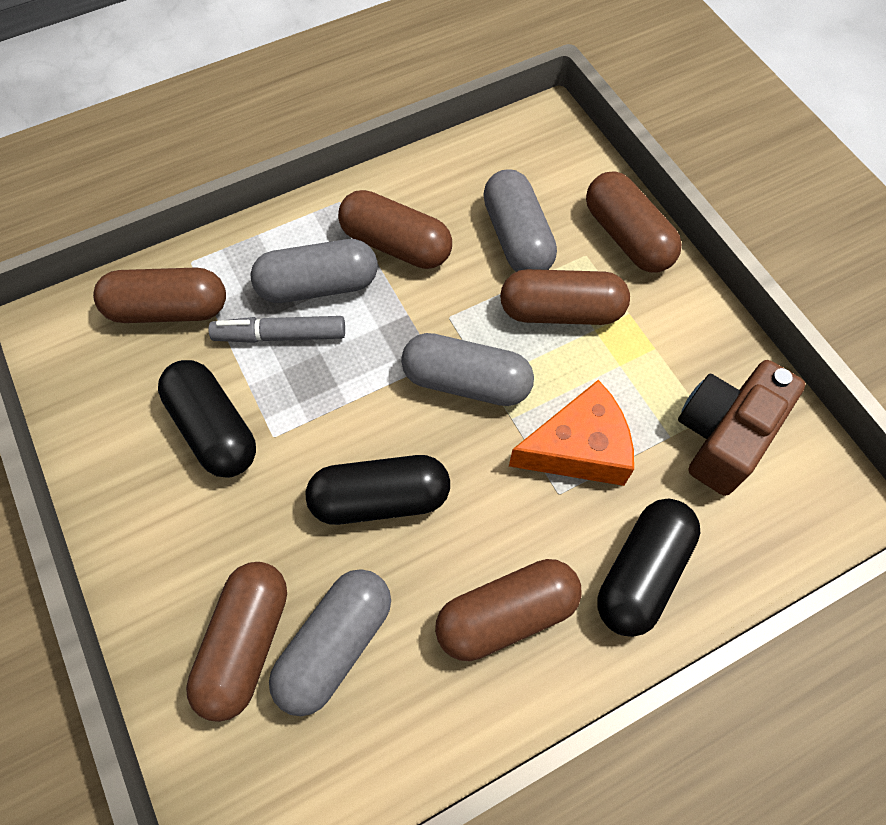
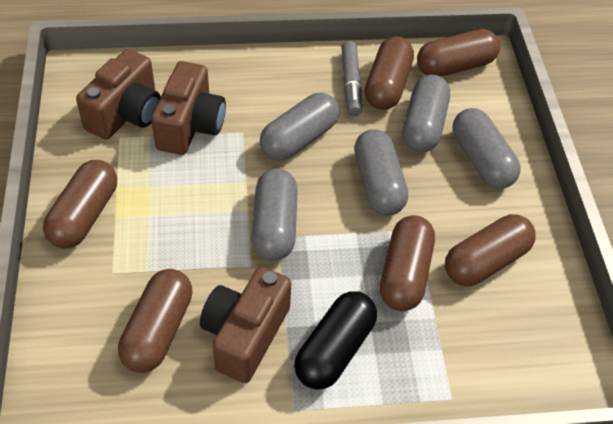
black capsule: 3 -> 1
brown camera: 1 -> 3
grey capsule: 4 -> 5
orange cheese: 1 -> 0

